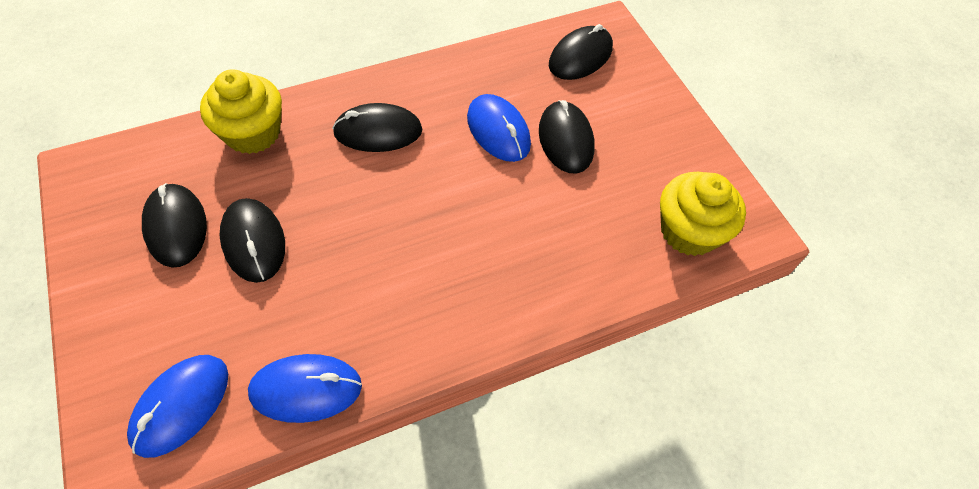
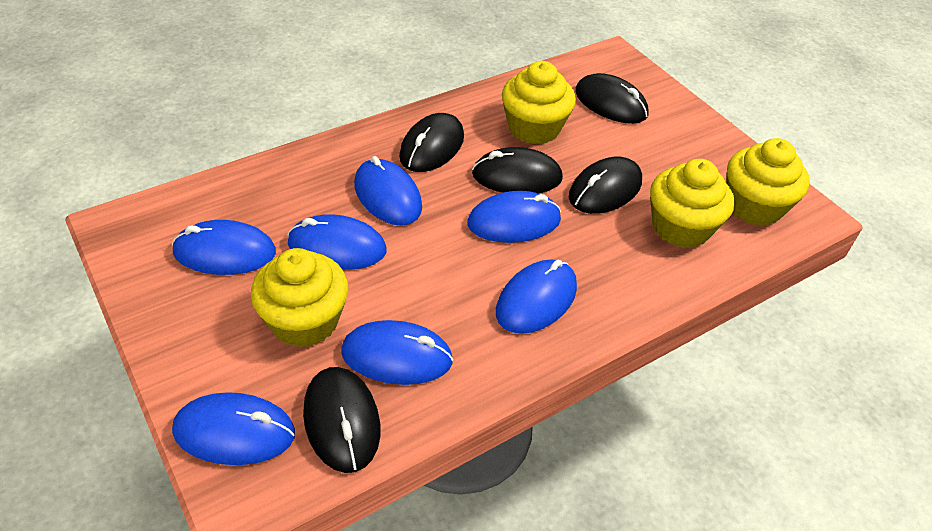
blue mouse: 3 -> 7
yellow cupcake: 2 -> 4

